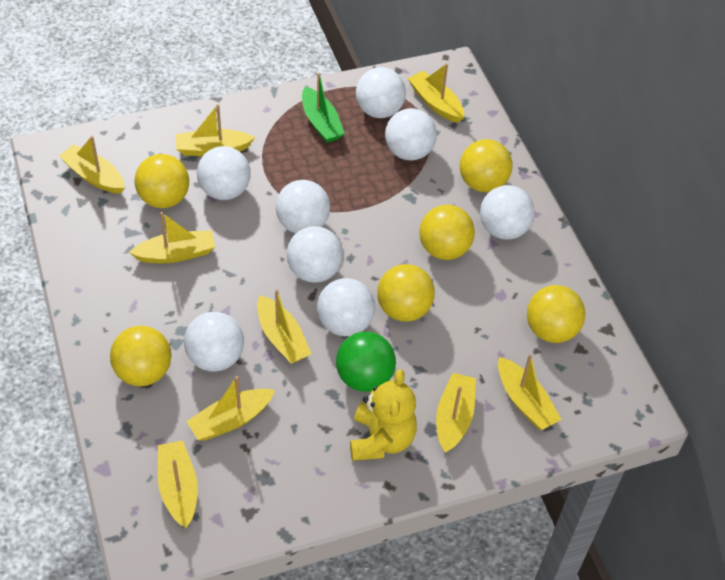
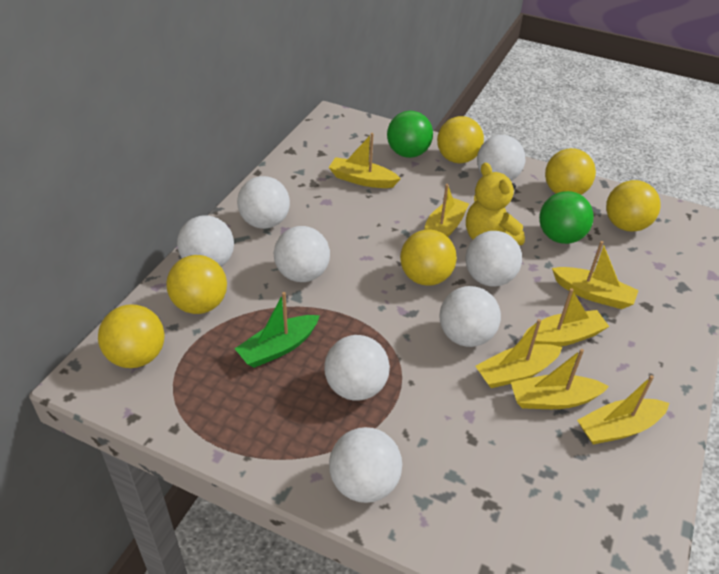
green ball: 1 -> 2
yellow boat: 9 -> 7

